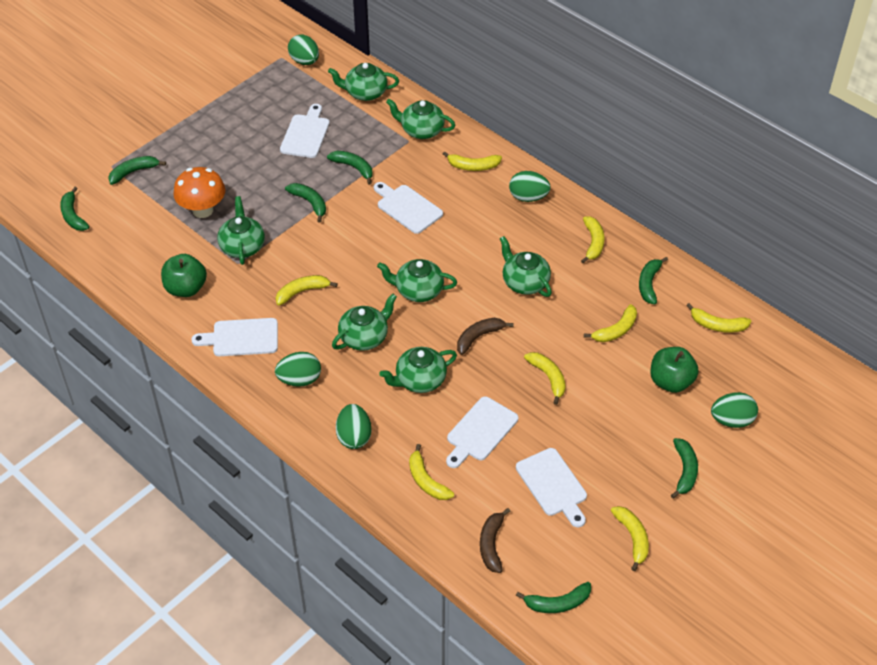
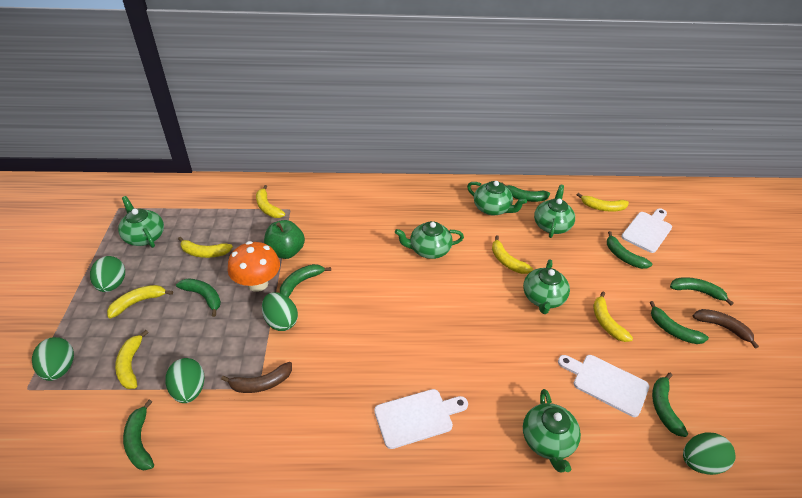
green apple: 2 -> 1
green banana: 7 -> 8
green teapot: 7 -> 6
white cutting board: 5 -> 3
yellow banana: 8 -> 7

